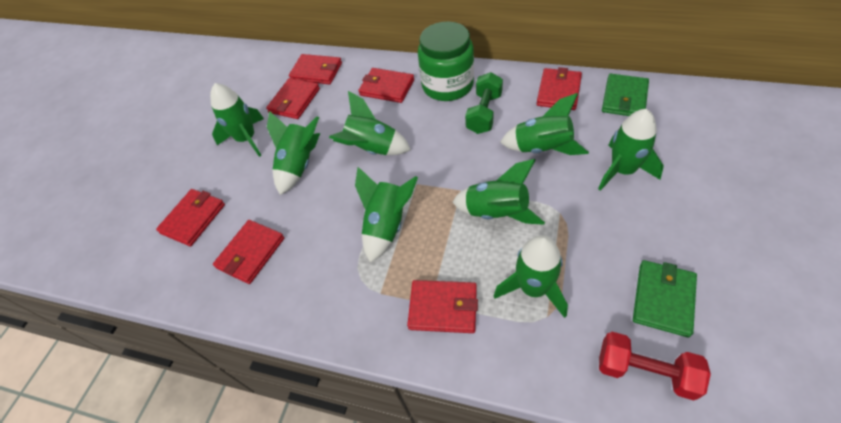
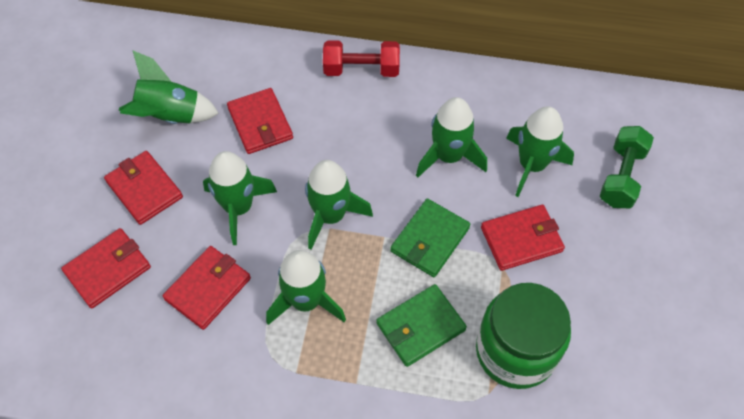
green rocket: 8 -> 6
red wallet: 7 -> 5

